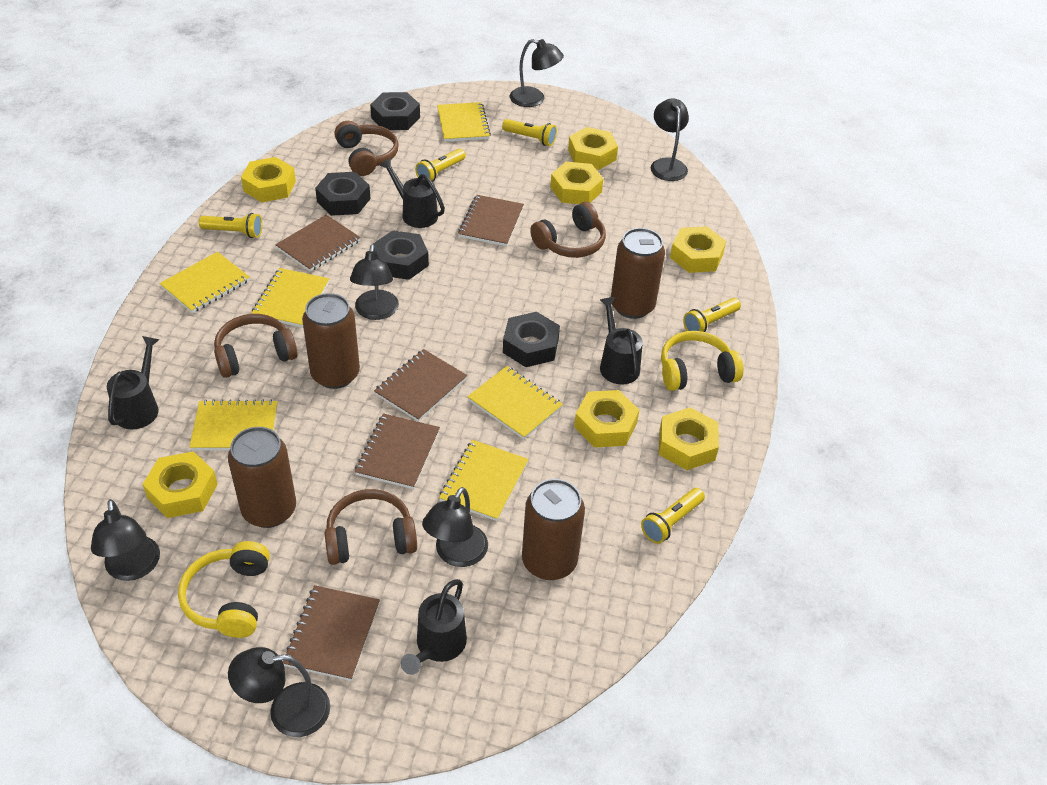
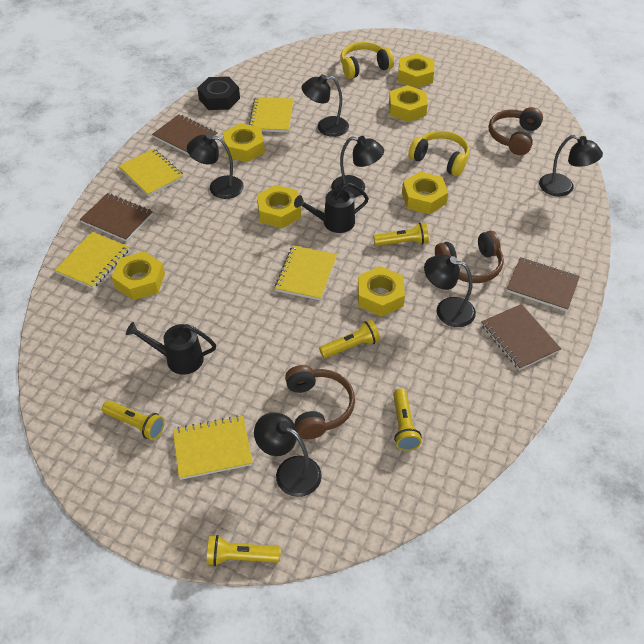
black nut: 4 -> 1
black watering can: 4 -> 2
brown can: 4 -> 0
brown headphones: 4 -> 3
brown notebook: 5 -> 4
yellow notebook: 6 -> 5

